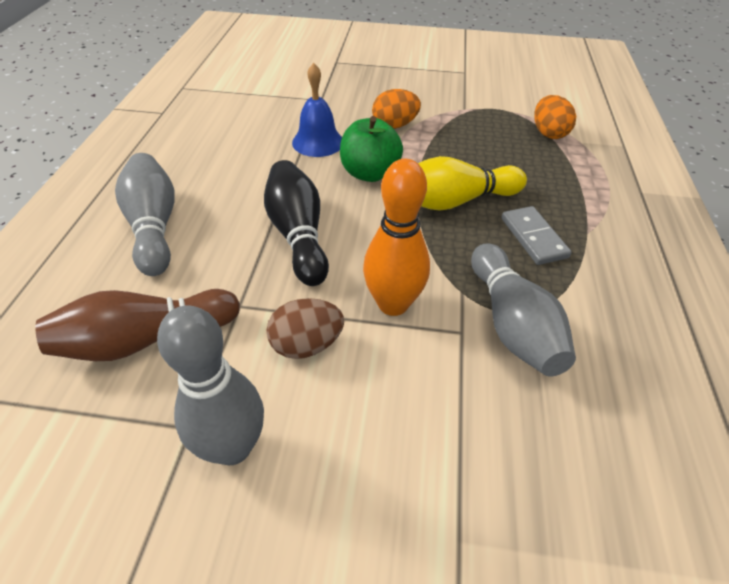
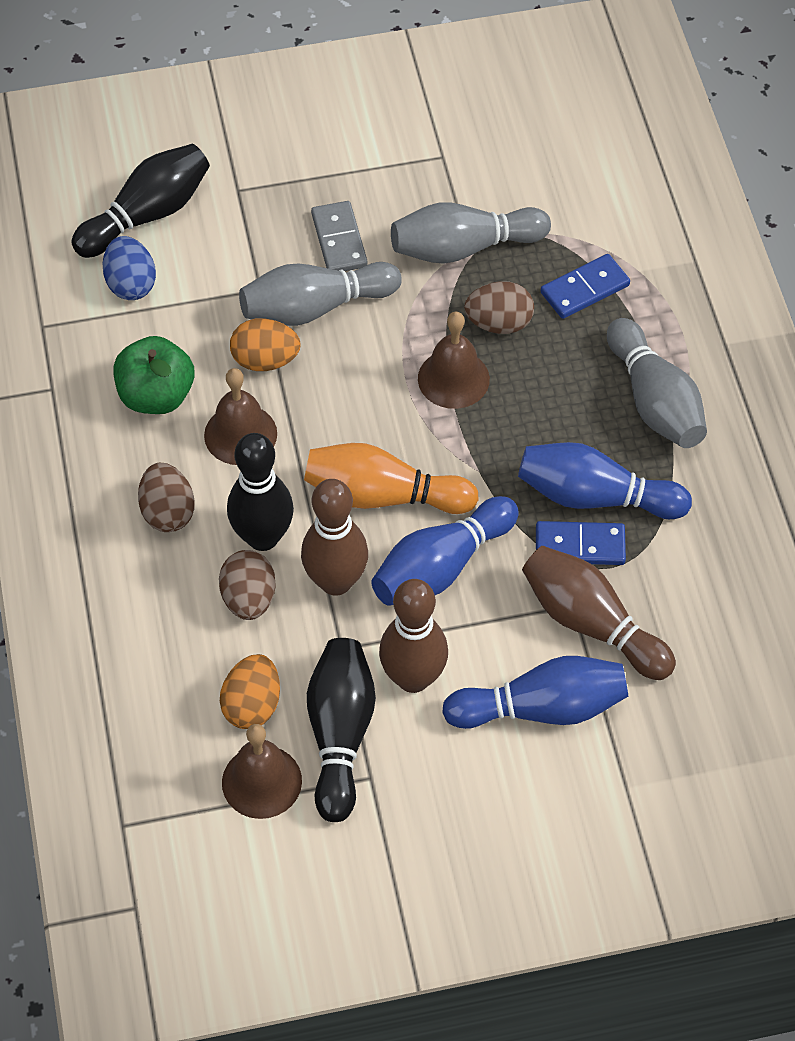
black bowling pin: 1 -> 3
blue bell: 1 -> 0
blue bowling pin: 0 -> 3
blue domino: 0 -> 2
blue egg: 0 -> 1
brown bell: 0 -> 3
brown bowling pin: 1 -> 3
brown egg: 1 -> 3
yellow bowling pin: 1 -> 0

